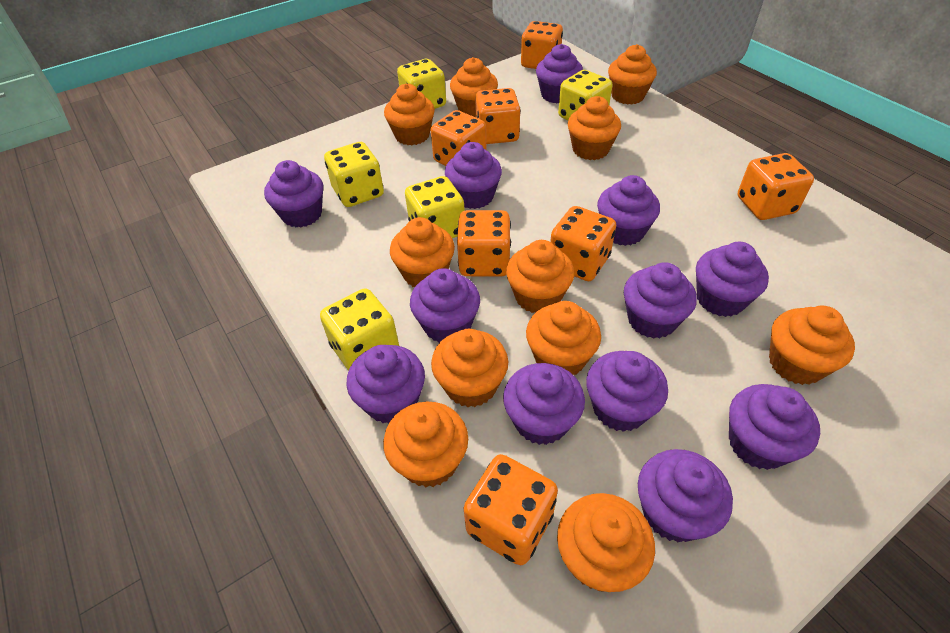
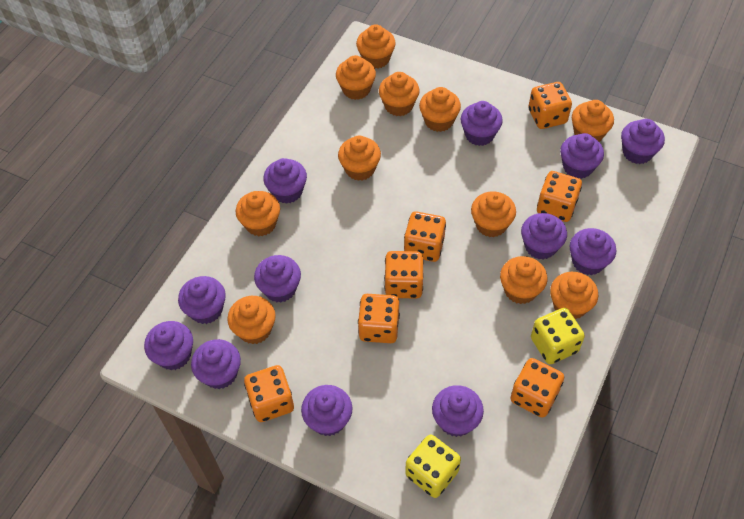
yellow dice: 5 -> 2

